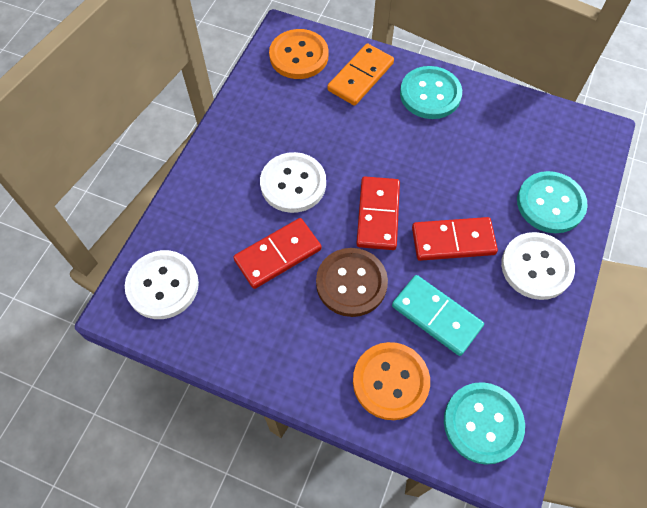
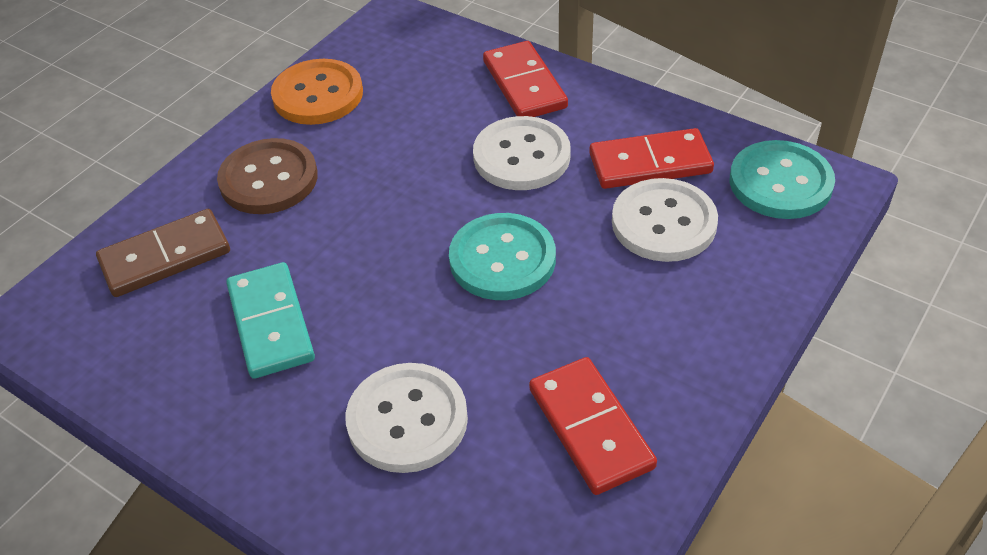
brown domino: 0 -> 1
orange button: 2 -> 1
orange domino: 1 -> 0
turquoise button: 3 -> 2

